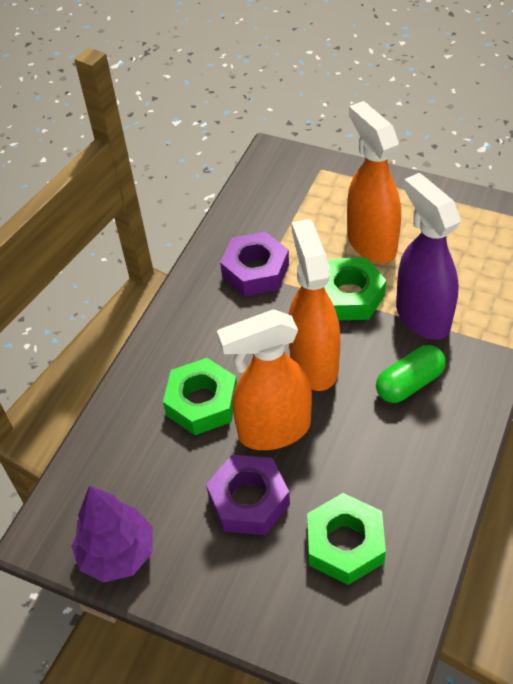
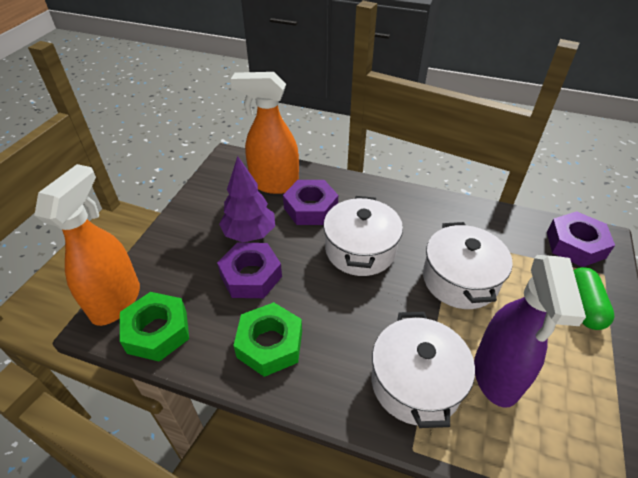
green nut: 3 -> 2
orange spray bottle: 3 -> 2
purple nut: 2 -> 3
white pot: 0 -> 3

